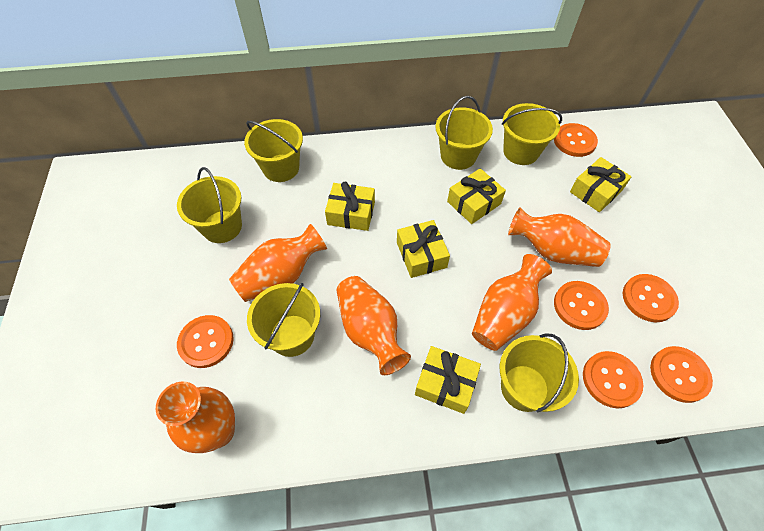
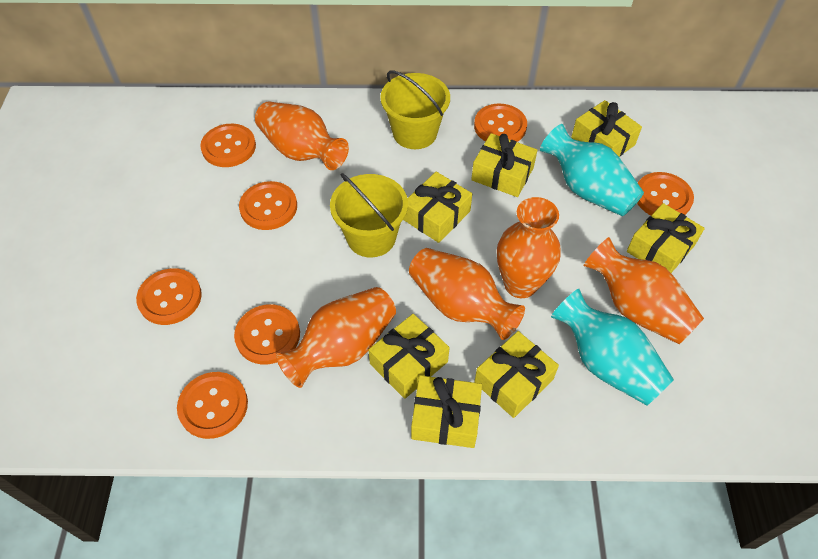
orange button: 6 -> 7
turquoise vase: 0 -> 2
yellow bucket: 6 -> 2
yellow gift: 5 -> 7

